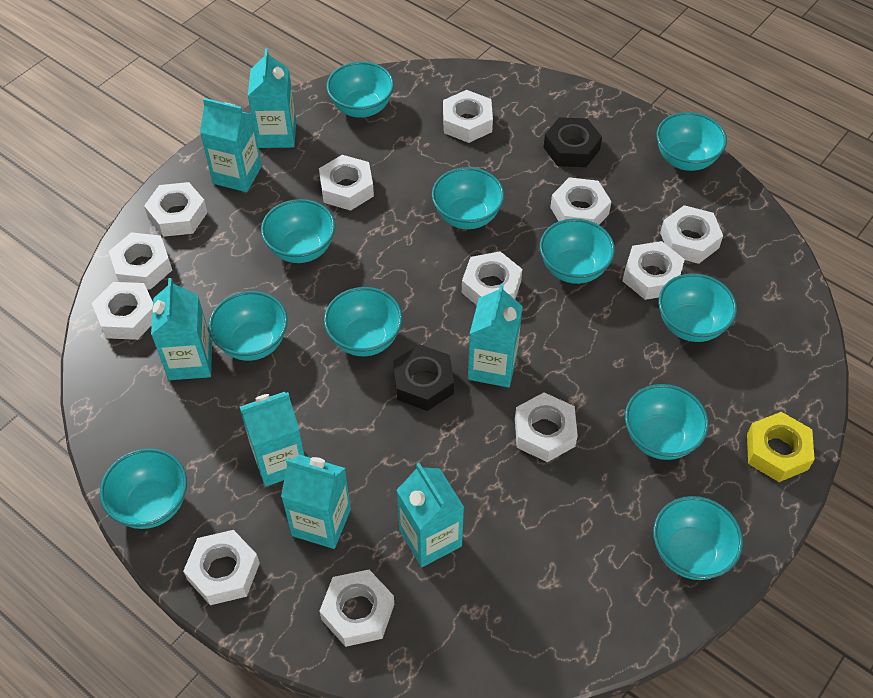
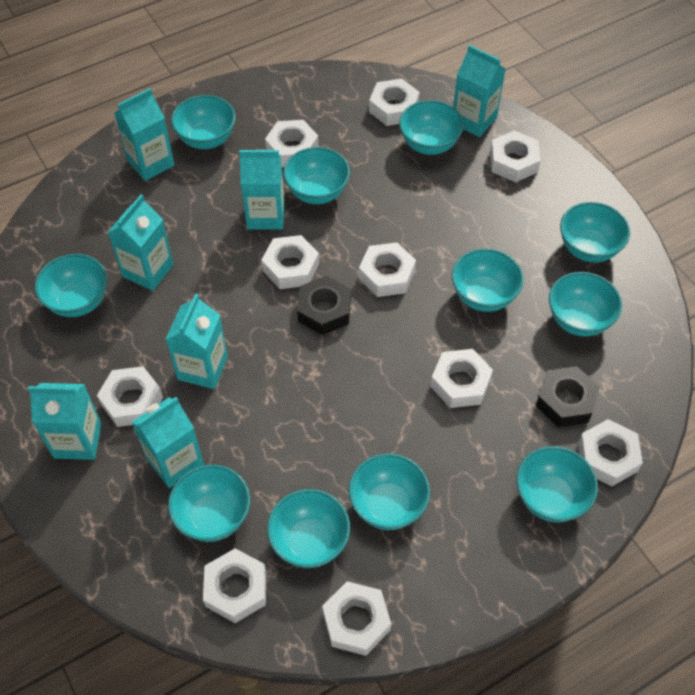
white nut: 12 -> 10
yellow nut: 1 -> 0

